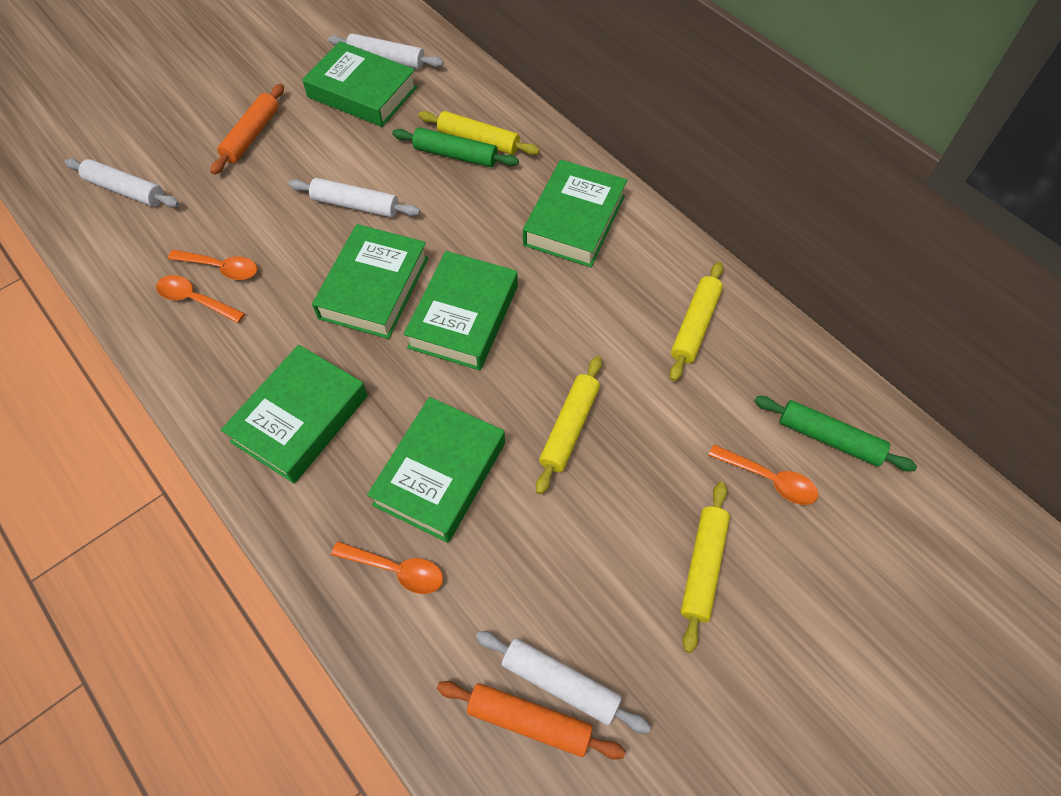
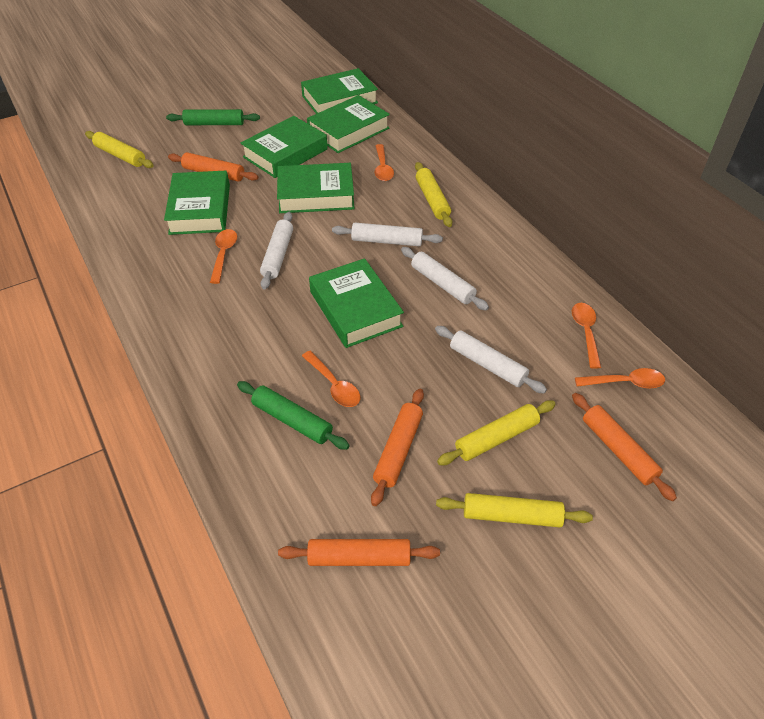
orange rolling pin: 2 -> 4
orange spoon: 4 -> 5

